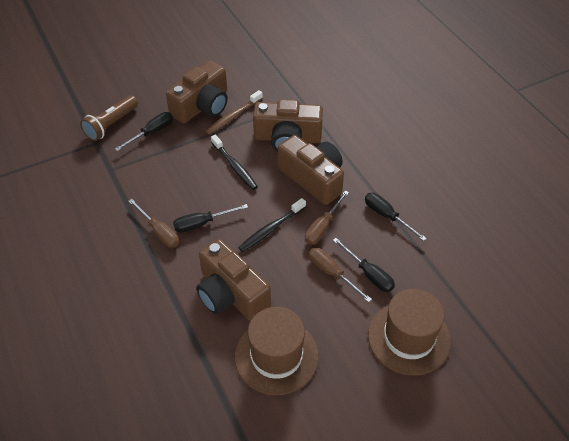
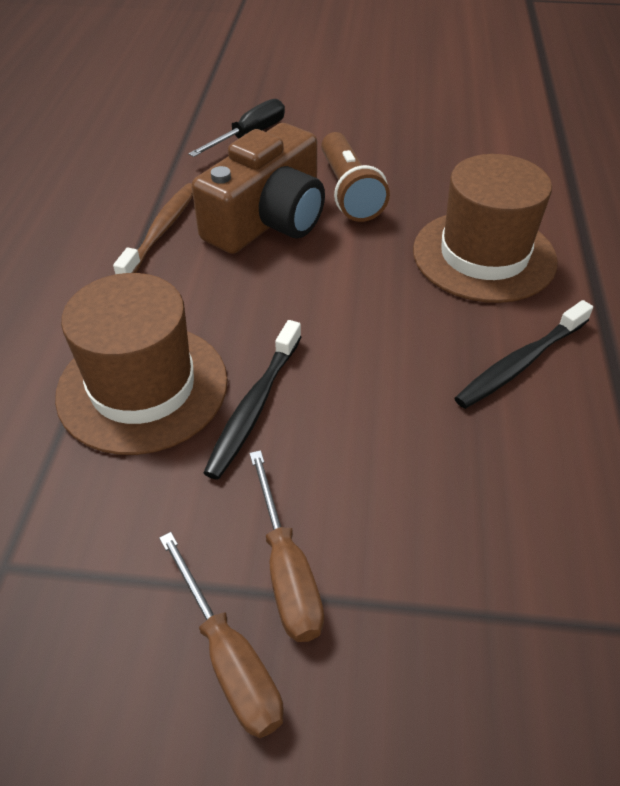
black screwdriver: 4 -> 1
brown camera: 4 -> 1
brown screwdriver: 3 -> 2

